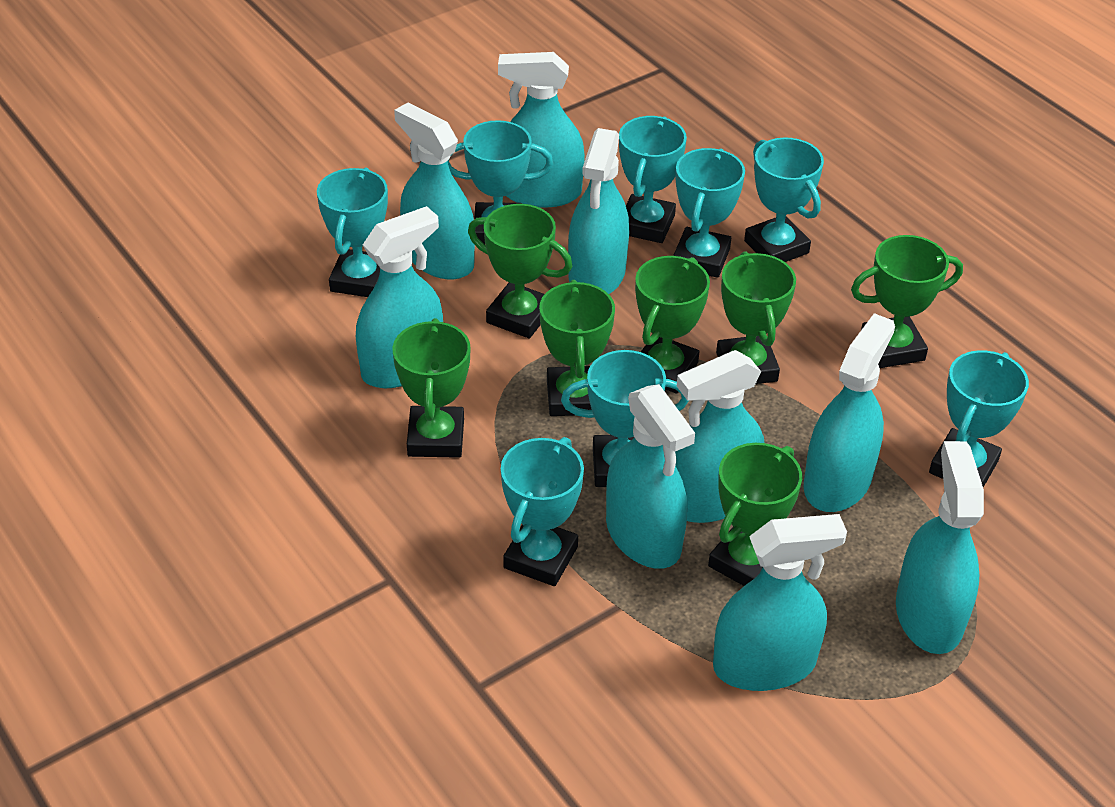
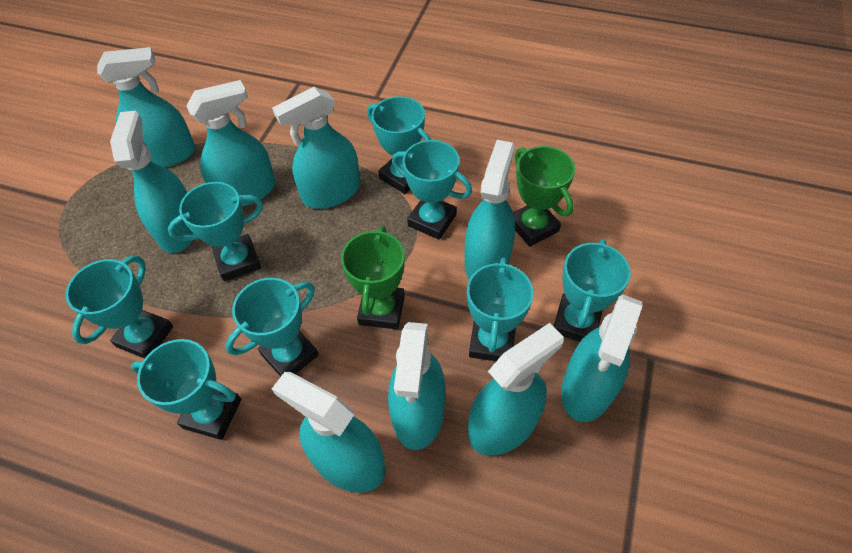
green trophy: 7 -> 2

